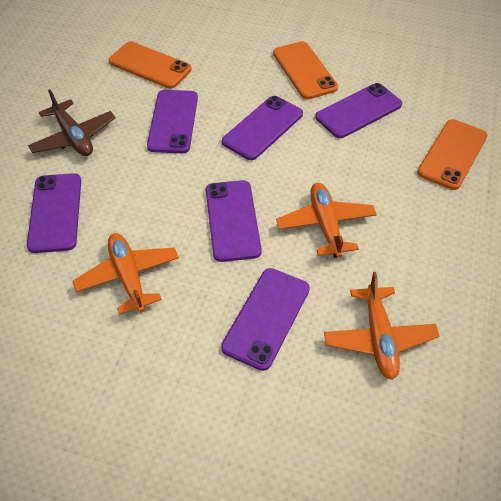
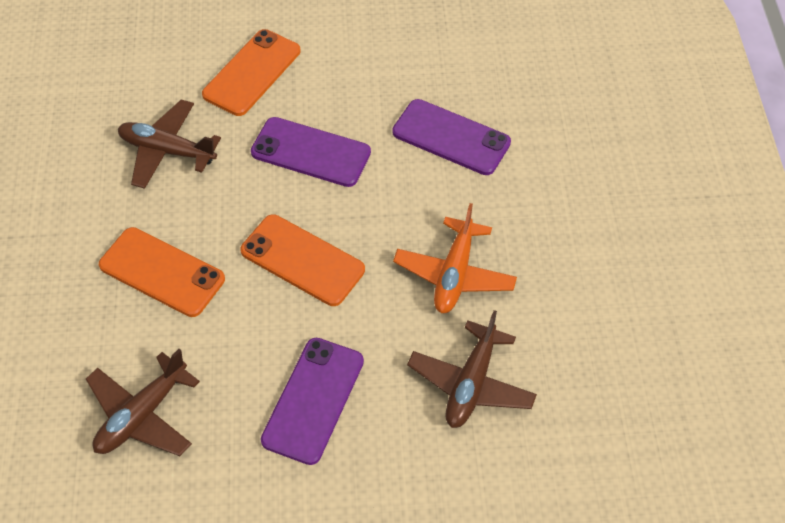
brown plane: 1 -> 3
orange plane: 3 -> 1
purple phone: 6 -> 3

